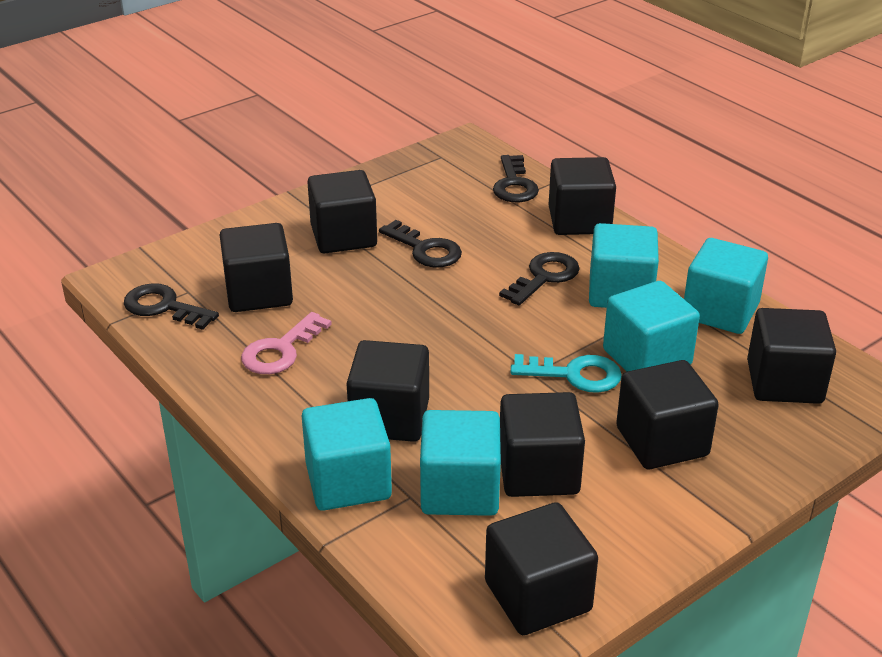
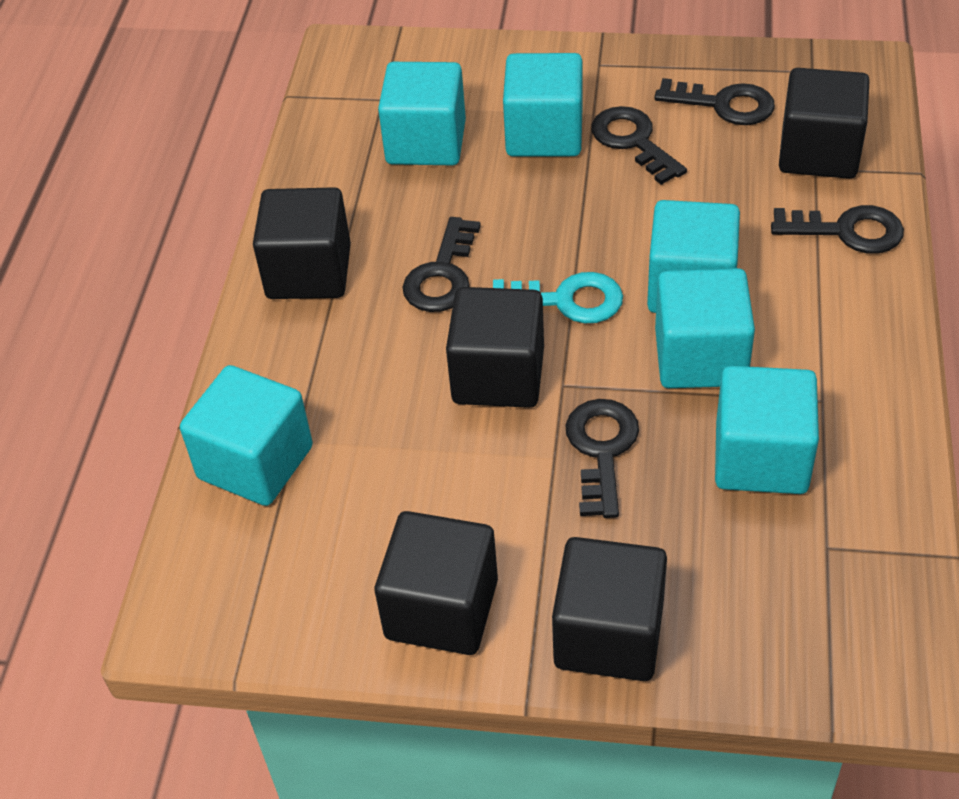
black cube: 8 -> 5
black key: 4 -> 5
pink key: 1 -> 0
turquoise cube: 5 -> 6

